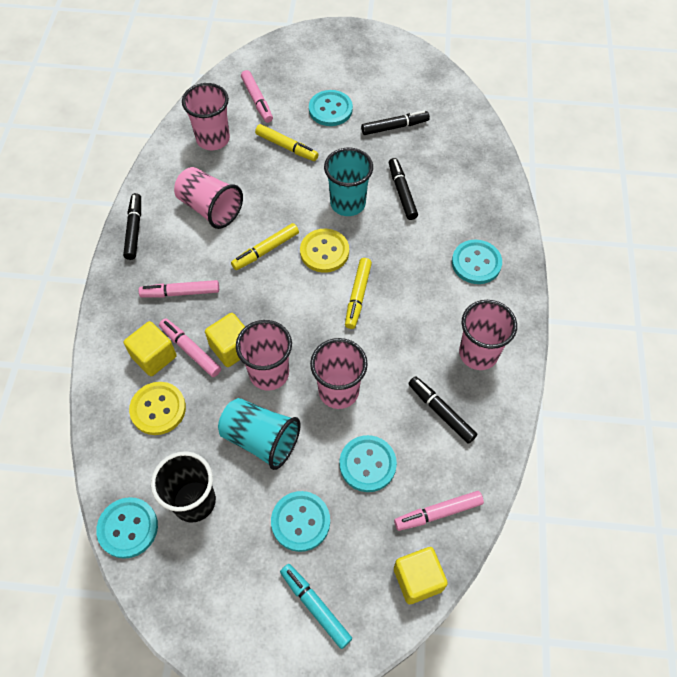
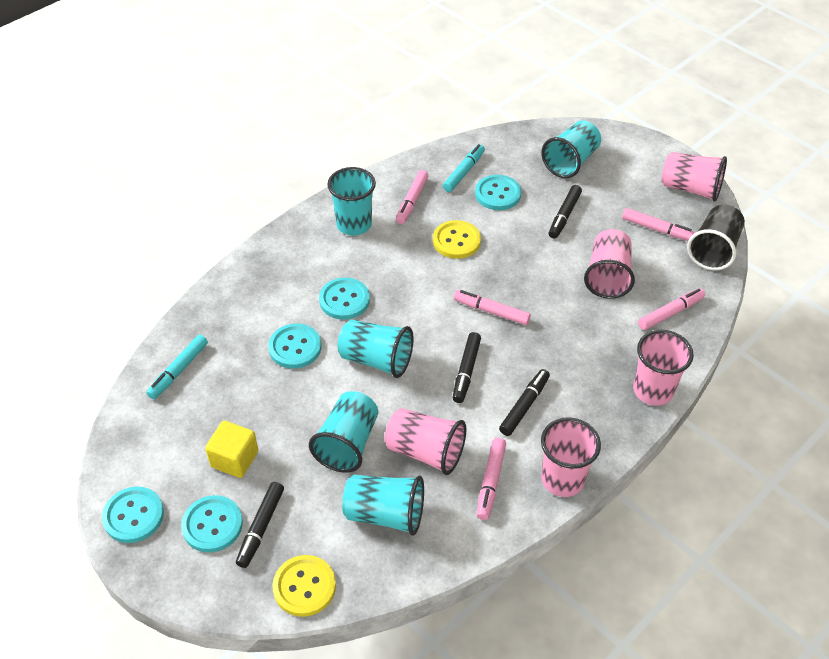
pink marker: 4 -> 5
turquoise cup: 2 -> 5
turquoise marker: 1 -> 2
yellow cube: 3 -> 1
yellow marker: 3 -> 0

